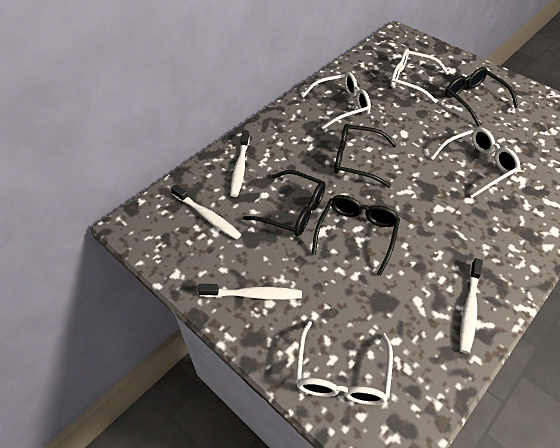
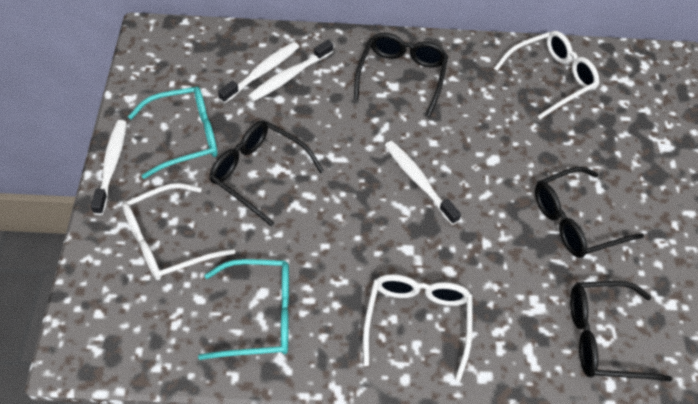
turquoise glasses: 0 -> 2
white glasses: 4 -> 3

